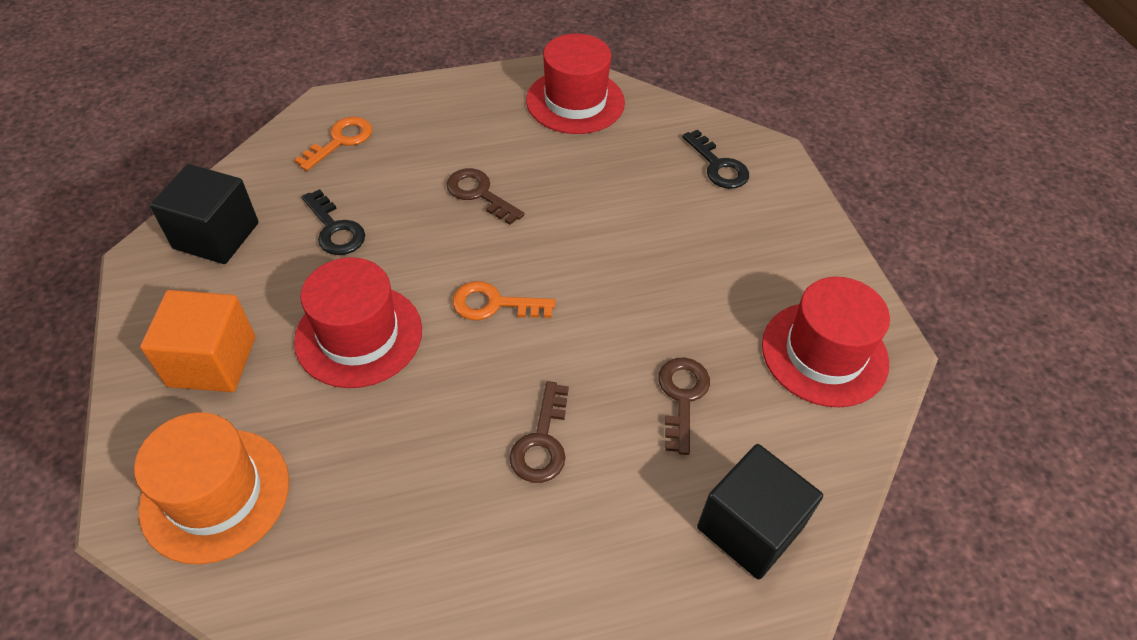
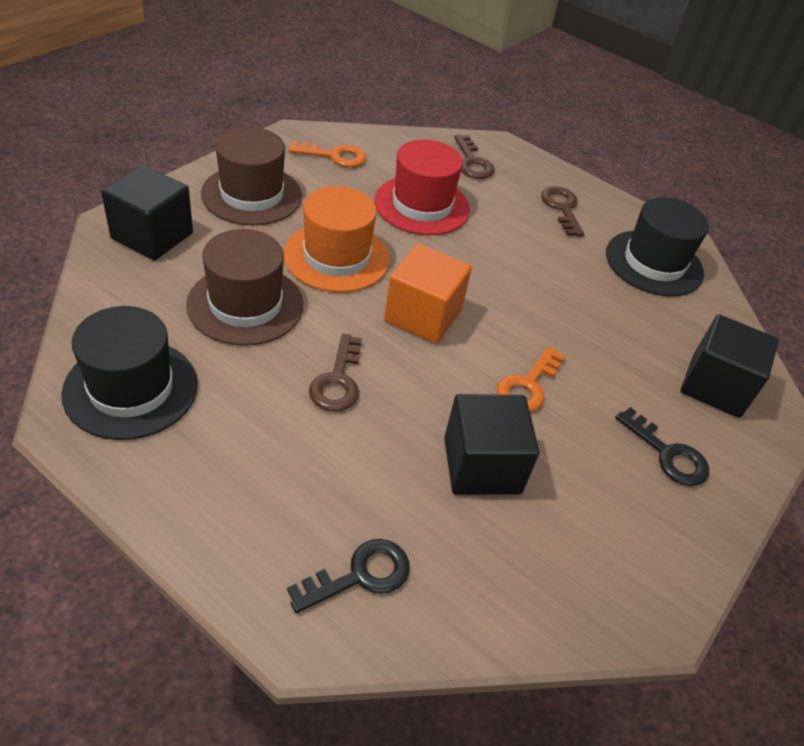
black cube: 2 -> 3
black hat: 0 -> 2
brown hat: 0 -> 2
red hat: 3 -> 1

